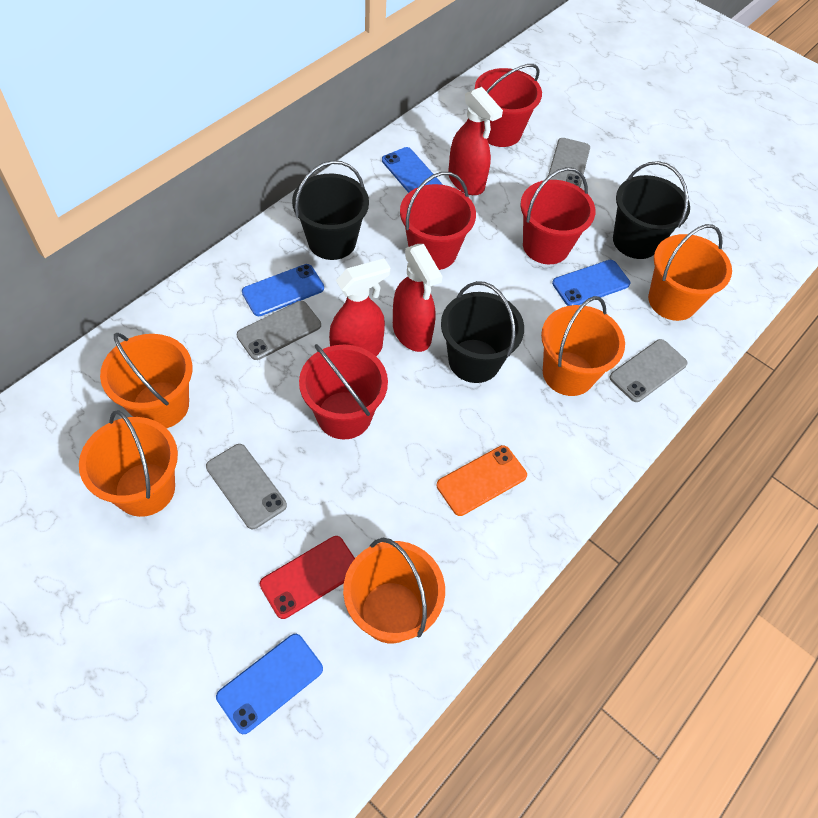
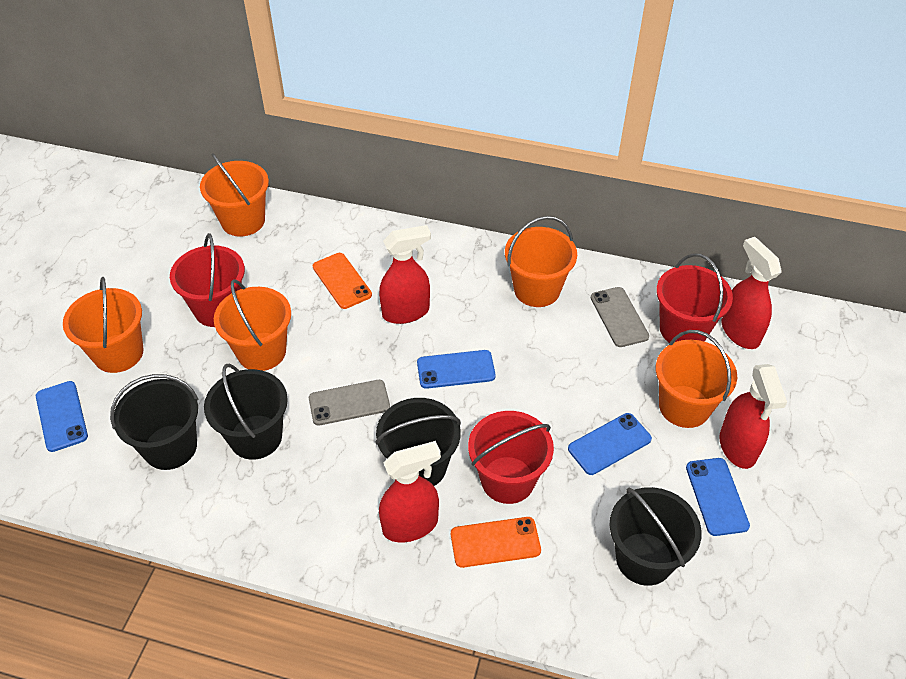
black bucket: 3 -> 4
grey phone: 4 -> 2
orange phone: 1 -> 2
red bucket: 4 -> 3
red phone: 1 -> 0
red spray bottle: 3 -> 4

